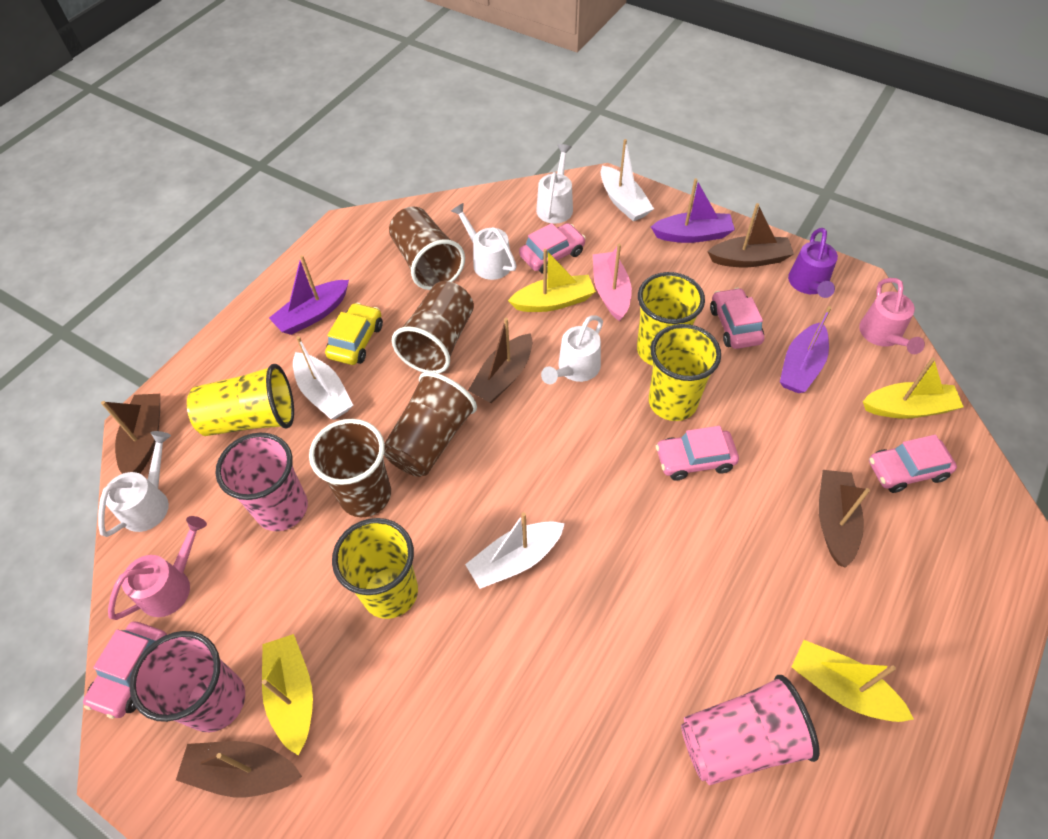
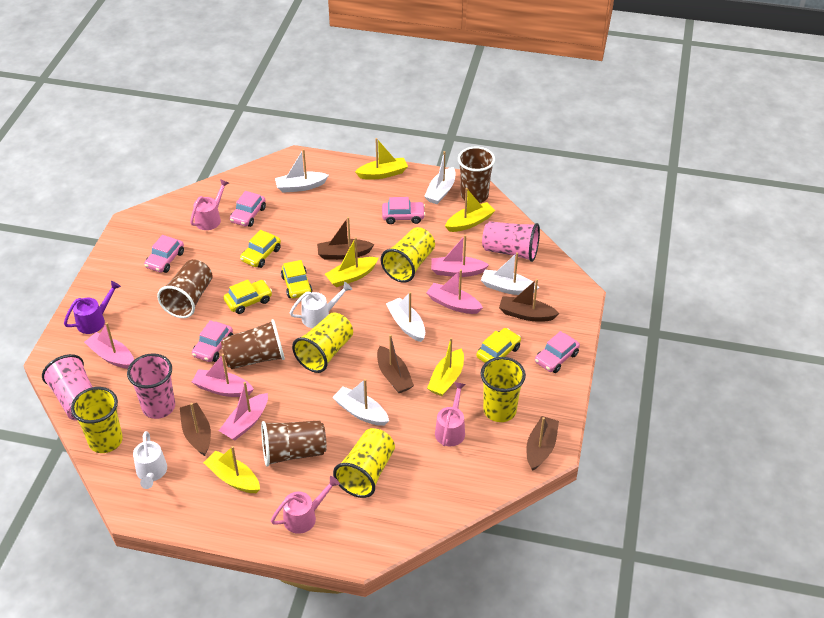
pink boat: 1 -> 5
pink watering can: 2 -> 3
purple boat: 3 -> 0
white boat: 3 -> 5
white watering can: 4 -> 2
yellow boat: 4 -> 5
yellow car: 1 -> 4
yellow cup: 4 -> 5

